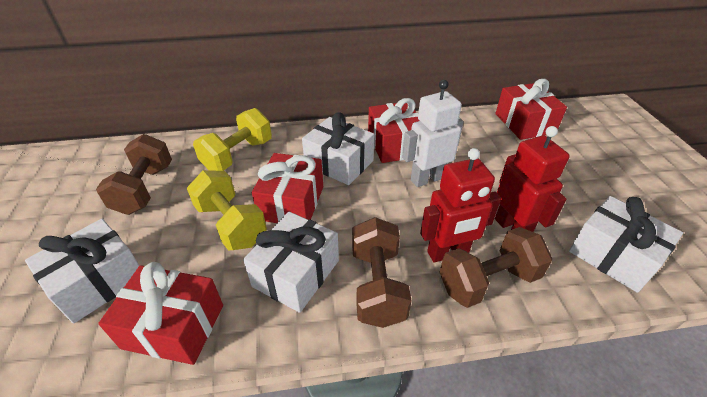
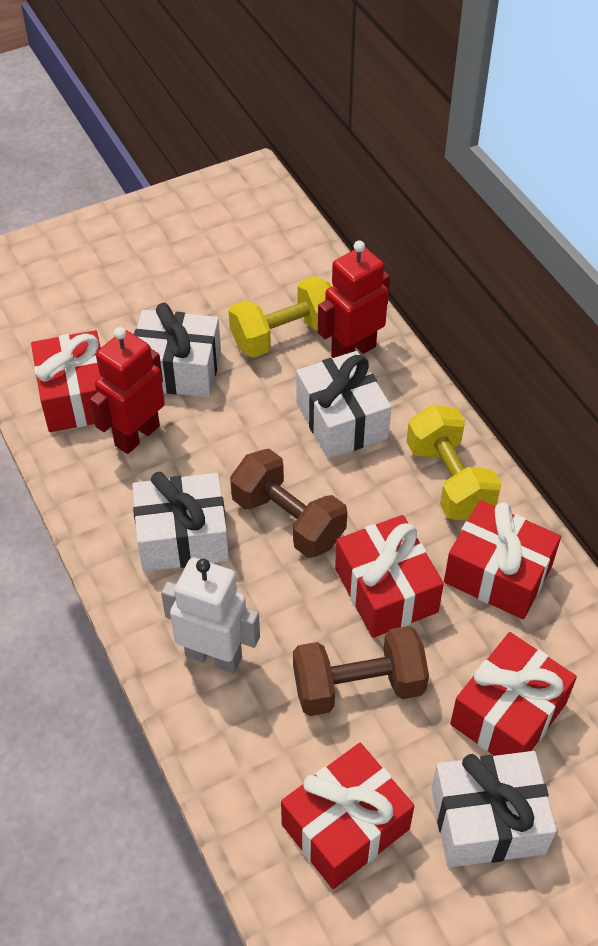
brown dumbbell: 3 -> 2
red gift: 4 -> 5

